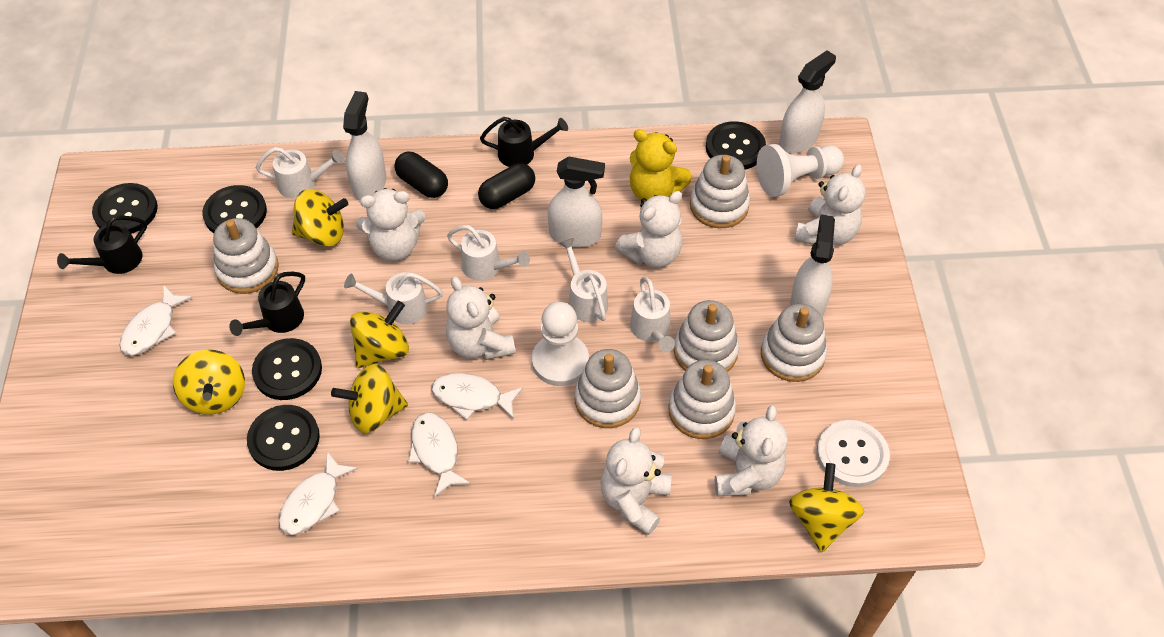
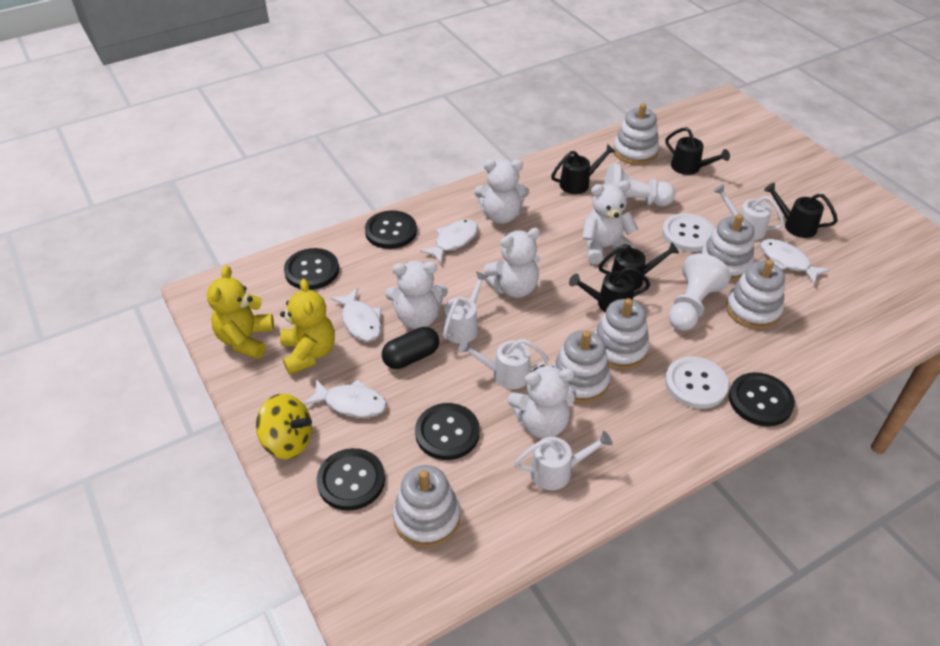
black capsule: 2 -> 1
black watering can: 3 -> 5
white button: 1 -> 2
white spray bottle: 4 -> 0
white teddy bear: 6 -> 5
white watering can: 5 -> 4
yellow spinning top: 5 -> 1
yellow teddy bear: 1 -> 2

